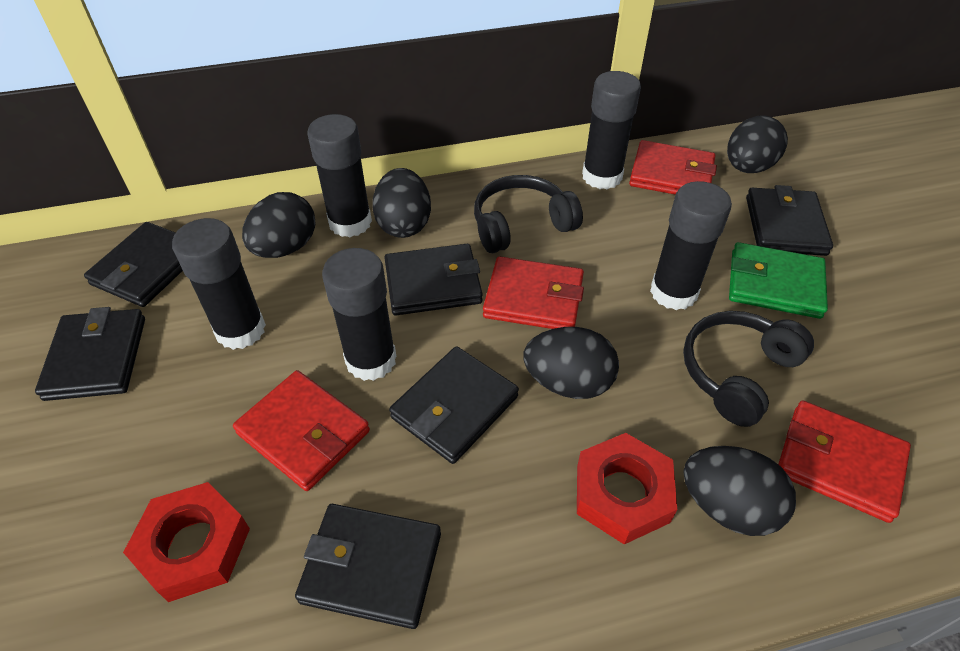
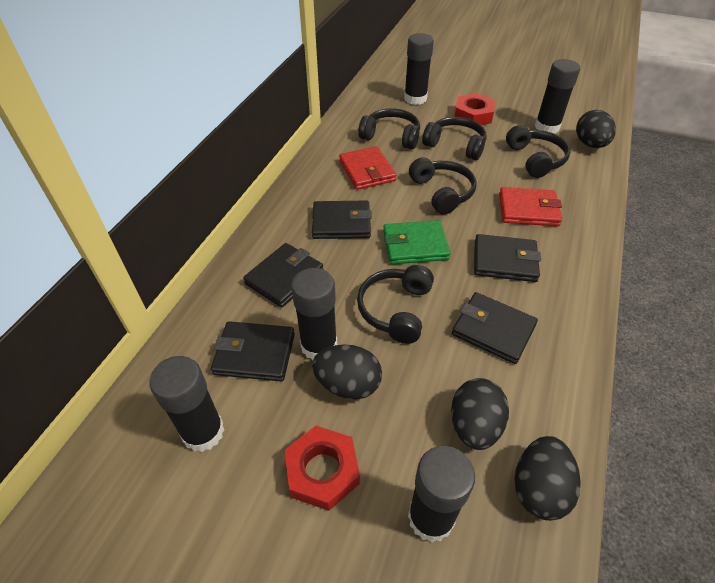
black egg: 5 -> 4
black headphones: 2 -> 5
black wallet: 6 -> 5
red wallet: 4 -> 2

